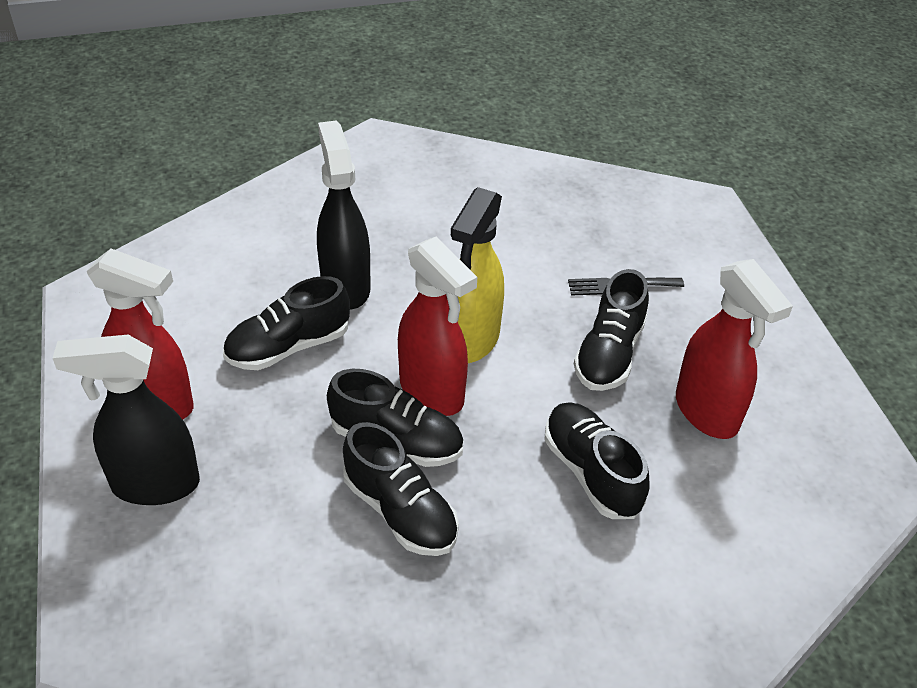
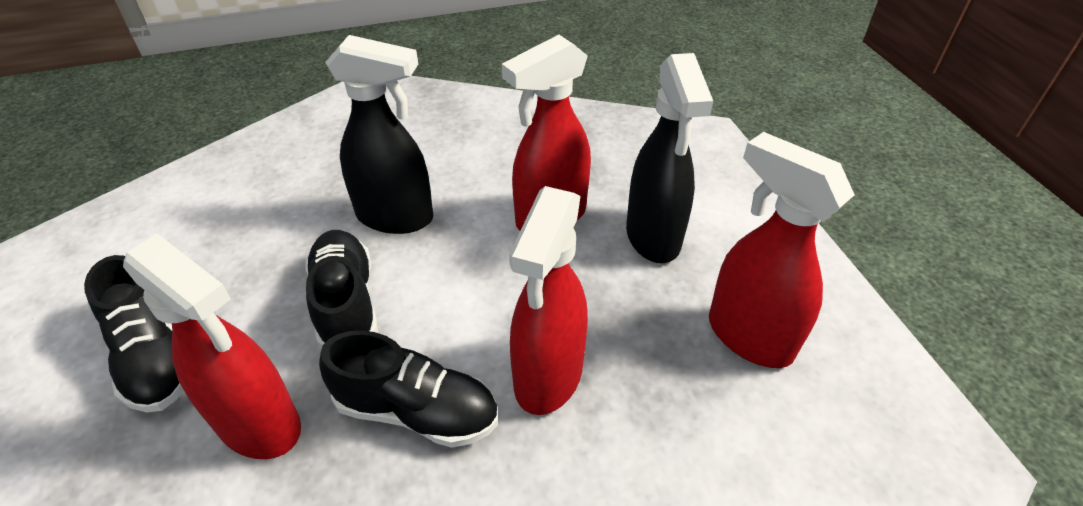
black fork: 1 -> 0
black shoe: 5 -> 3
red spray bottle: 3 -> 4
yellow spray bottle: 1 -> 0

